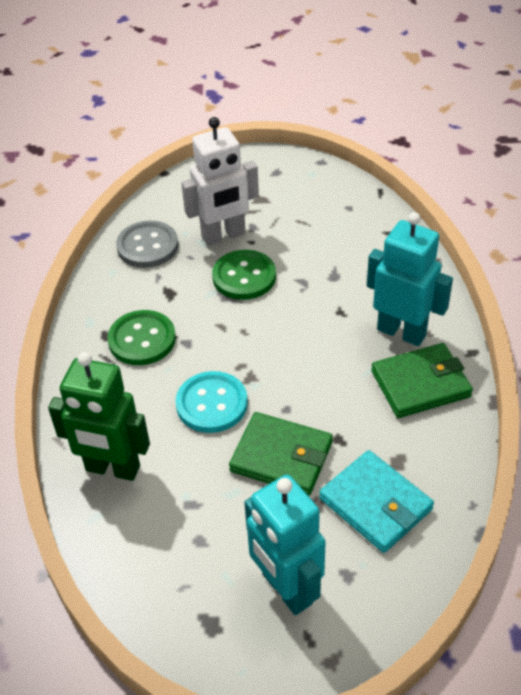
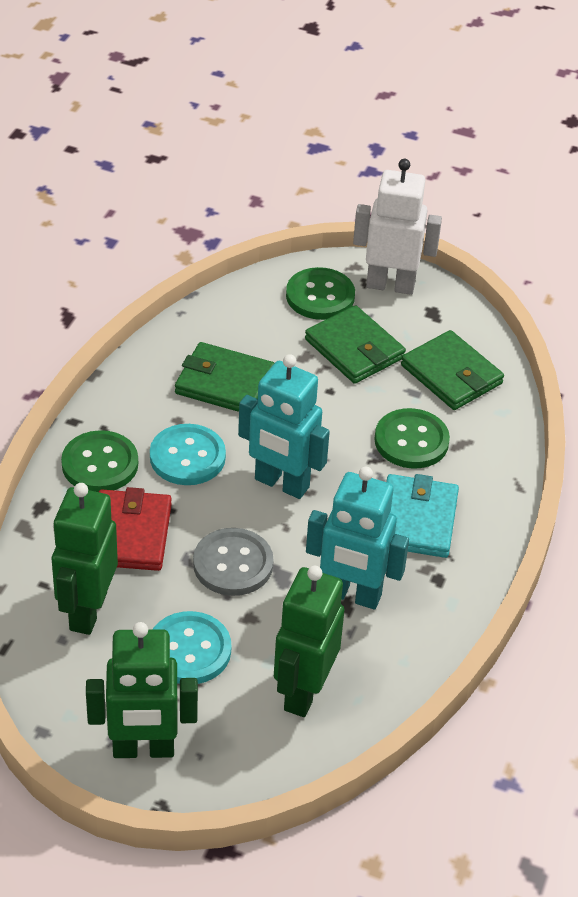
green button: 2 -> 3
green robot: 1 -> 3
green wallet: 2 -> 3
red wallet: 0 -> 1
turquoise button: 1 -> 2

